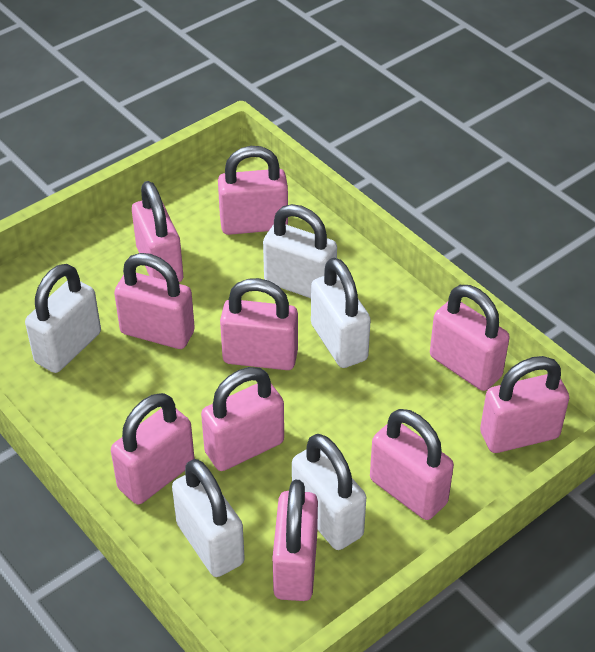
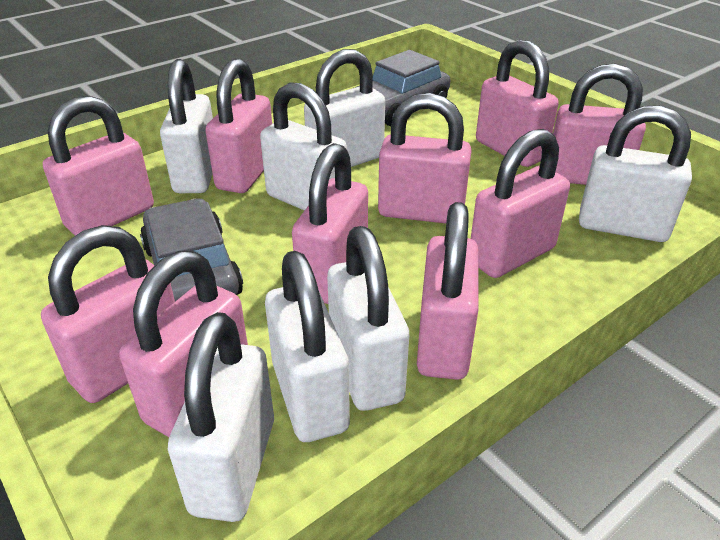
grey car: 0 -> 2
white padlock: 5 -> 7

